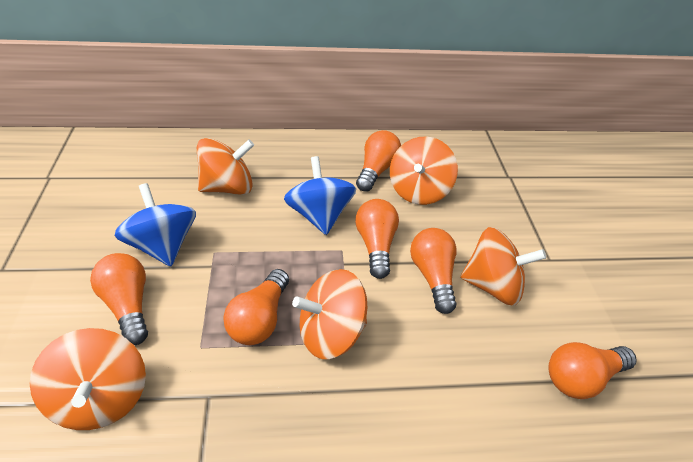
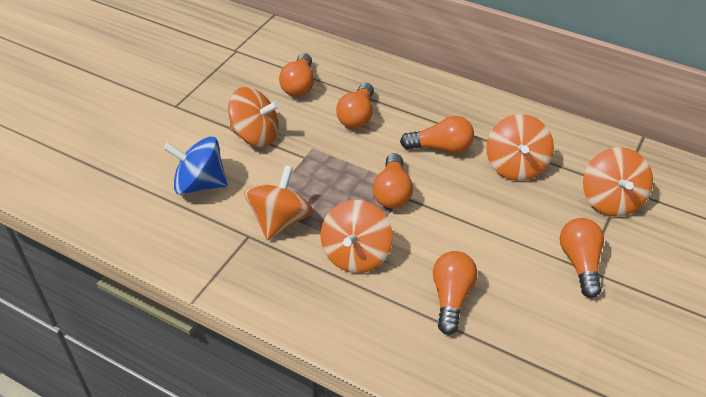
blue spinning top: 2 -> 1

